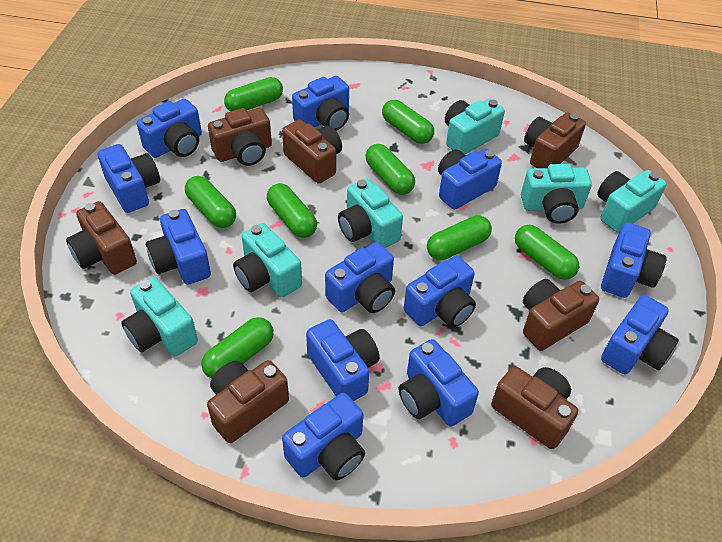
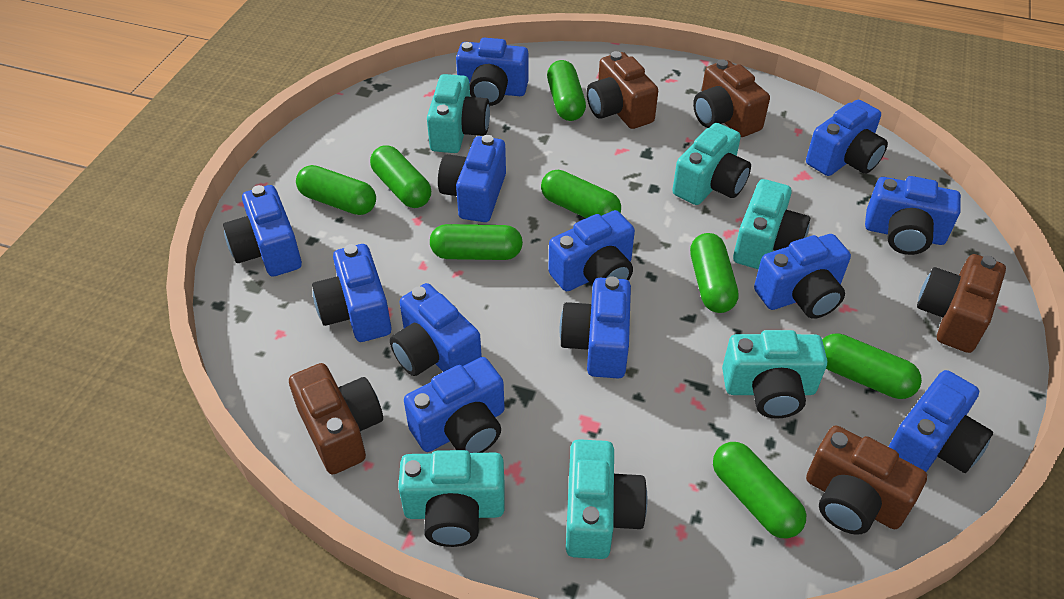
brown camera: 7 -> 5

